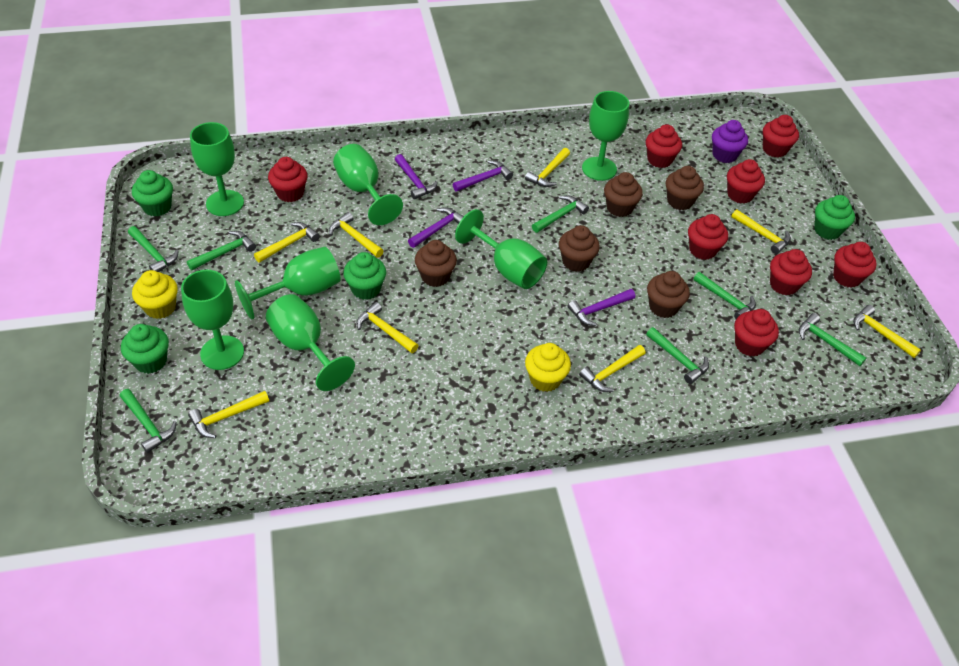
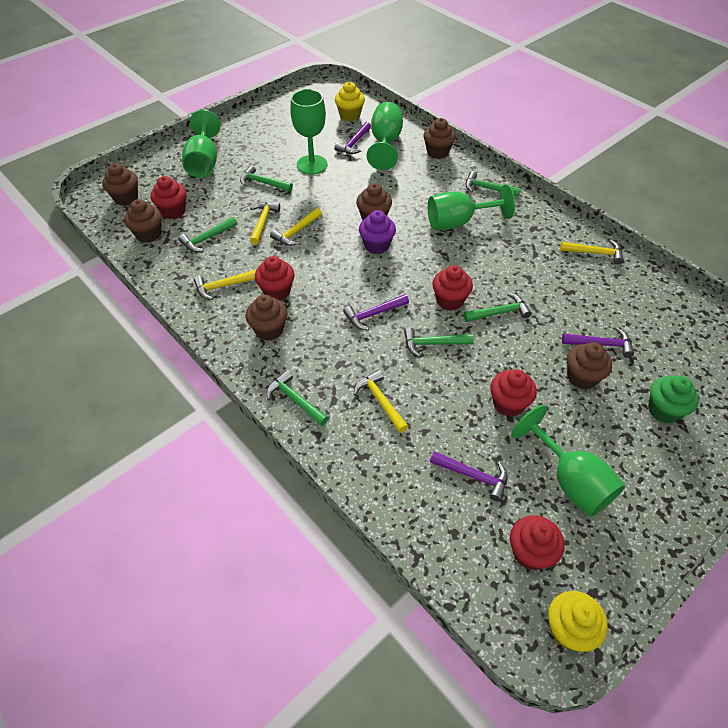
brown cupcake: 5 -> 6
green cupcake: 4 -> 1
green goblet: 7 -> 5
green hammer: 7 -> 6
red cupcake: 8 -> 5
yellow hammer: 8 -> 5

